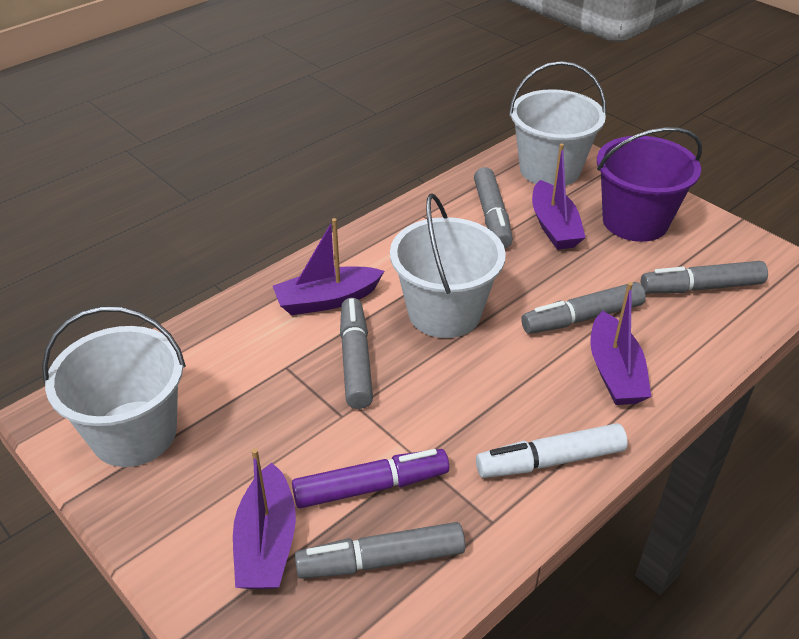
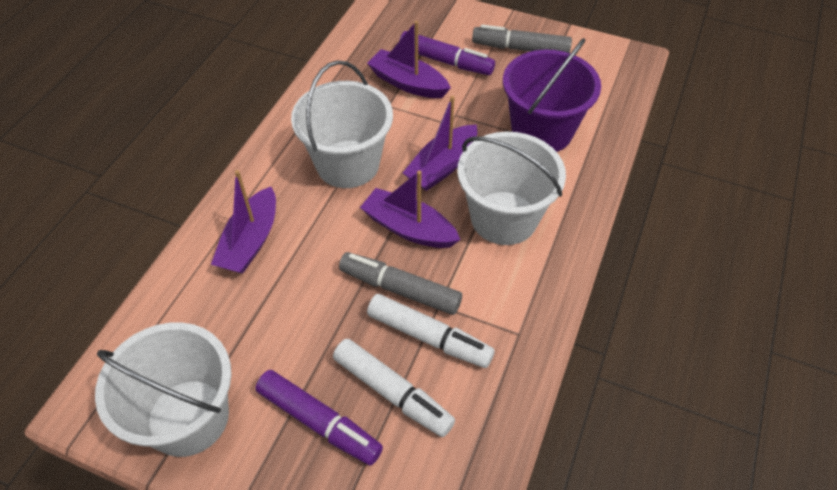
grey marker: 5 -> 2
purple marker: 1 -> 2
white marker: 1 -> 2

